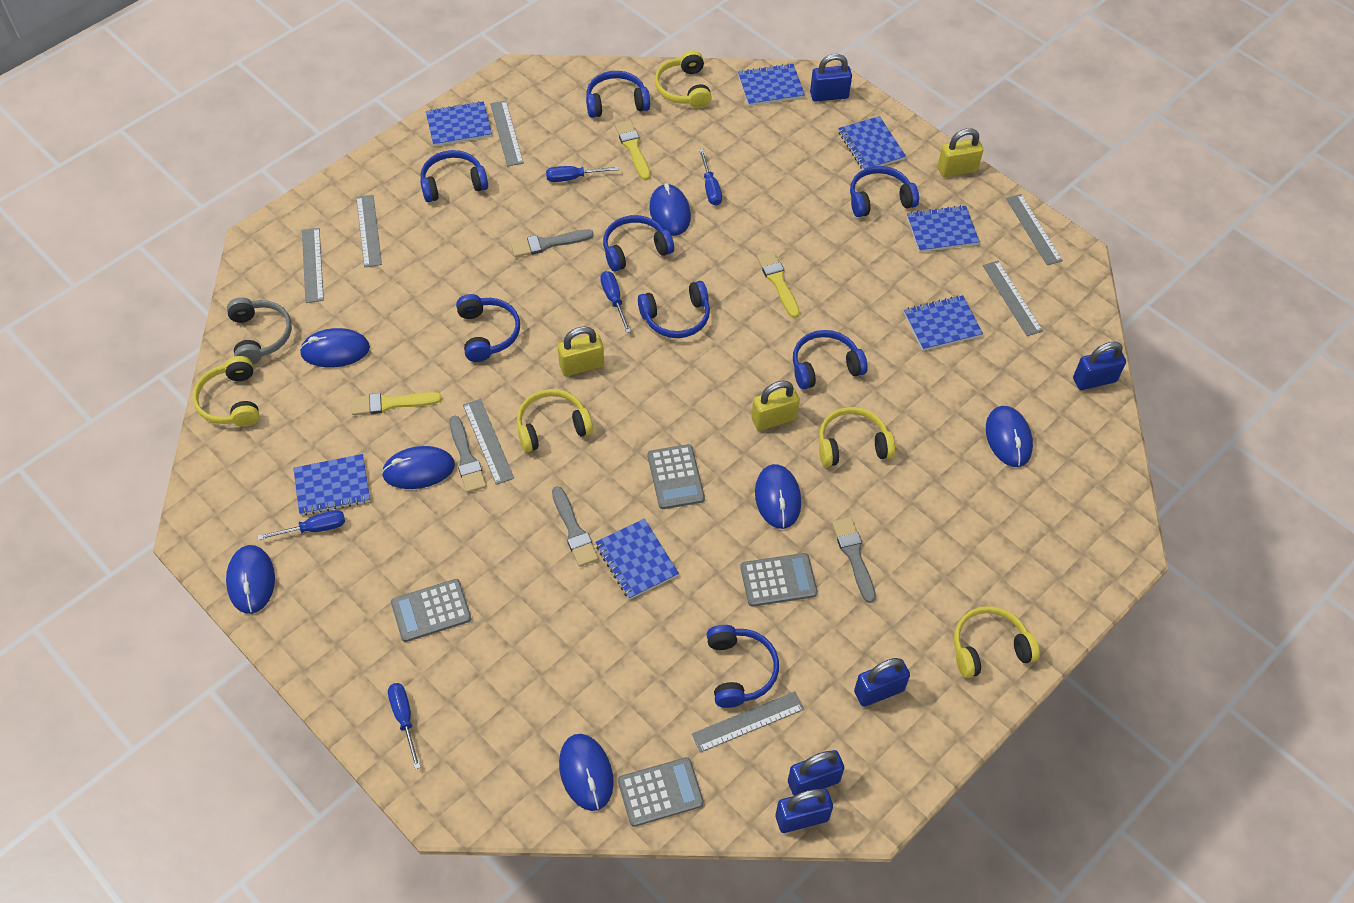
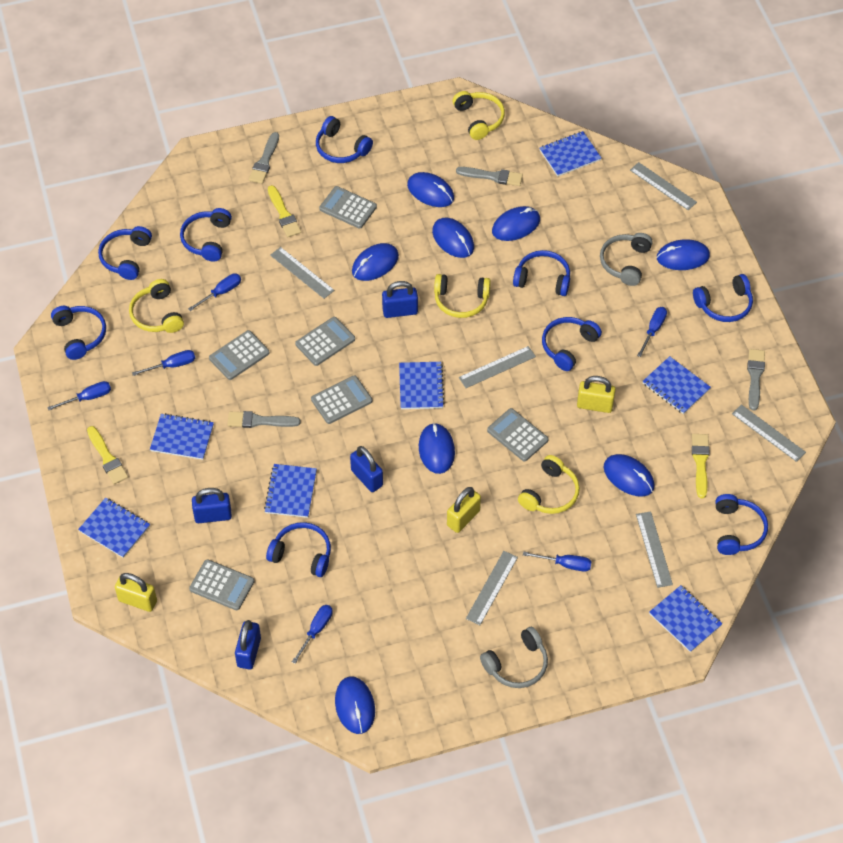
blue headphones: 8 -> 9
blue mouse: 7 -> 8
blue padlock: 5 -> 4
blue screwdriver: 5 -> 6
grey calculator: 4 -> 6
grey headphones: 1 -> 2
grey ruler: 7 -> 6
yellow headphones: 5 -> 4

